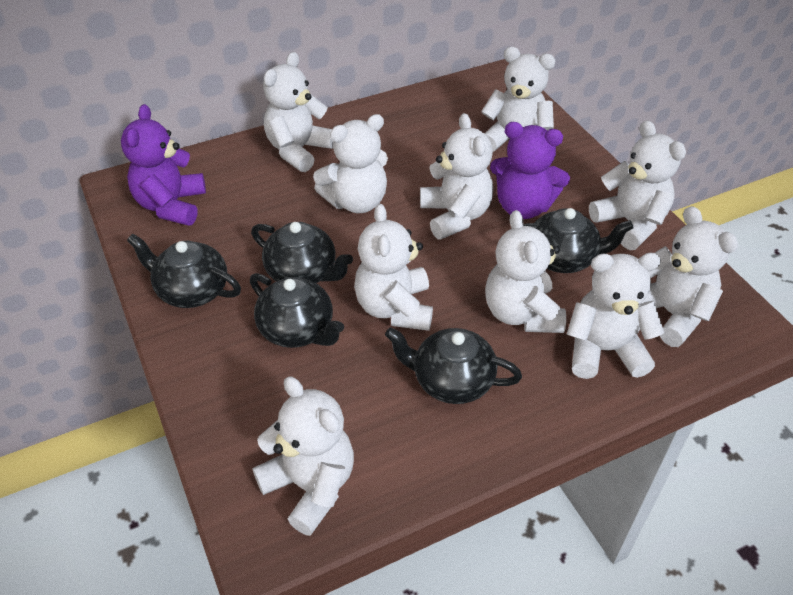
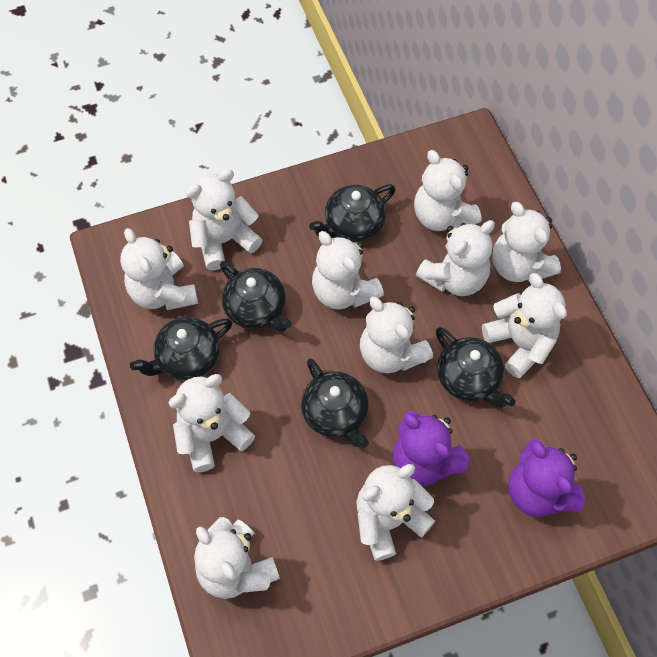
white teddy bear: 10 -> 11

